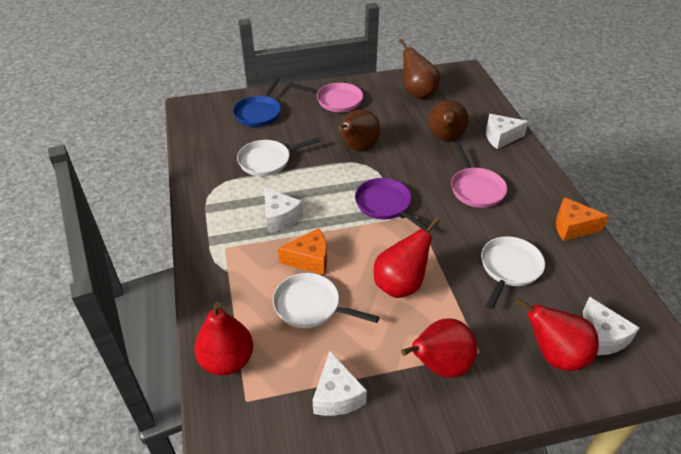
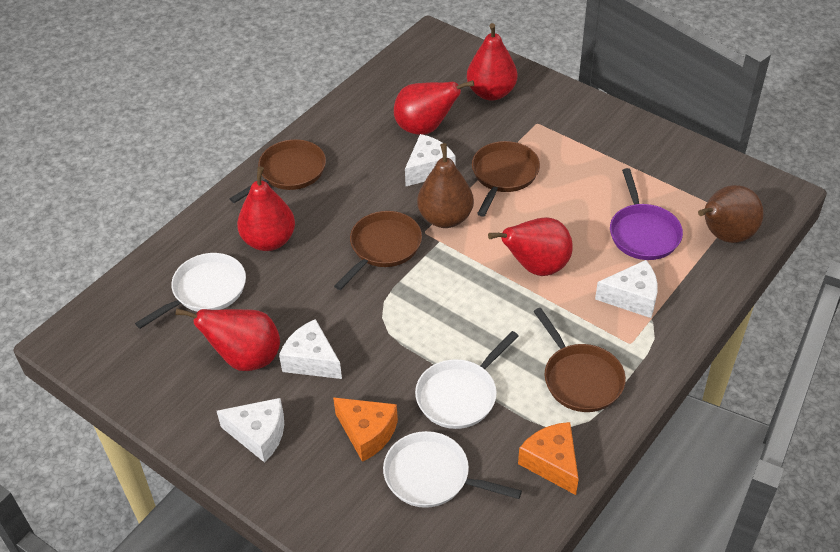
blue pan: 1 -> 0
brown pan: 0 -> 4
brown pear: 3 -> 2
pink pan: 2 -> 0
red pear: 4 -> 5

